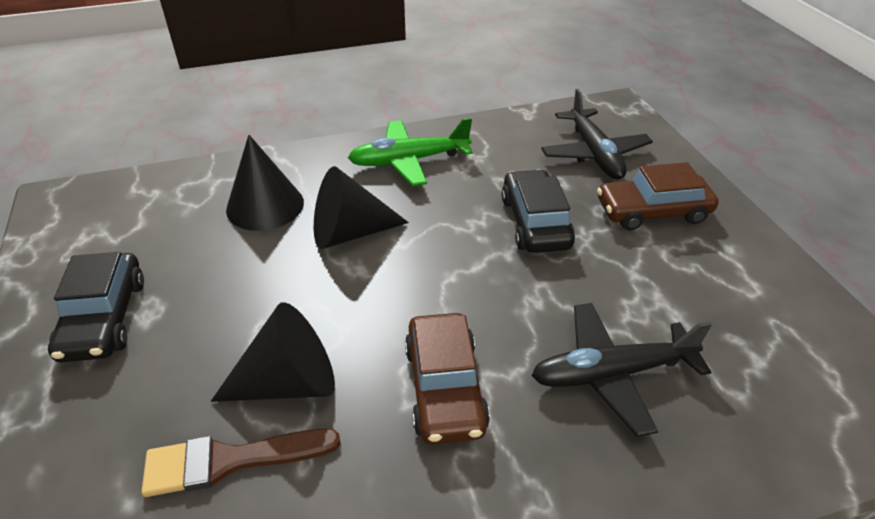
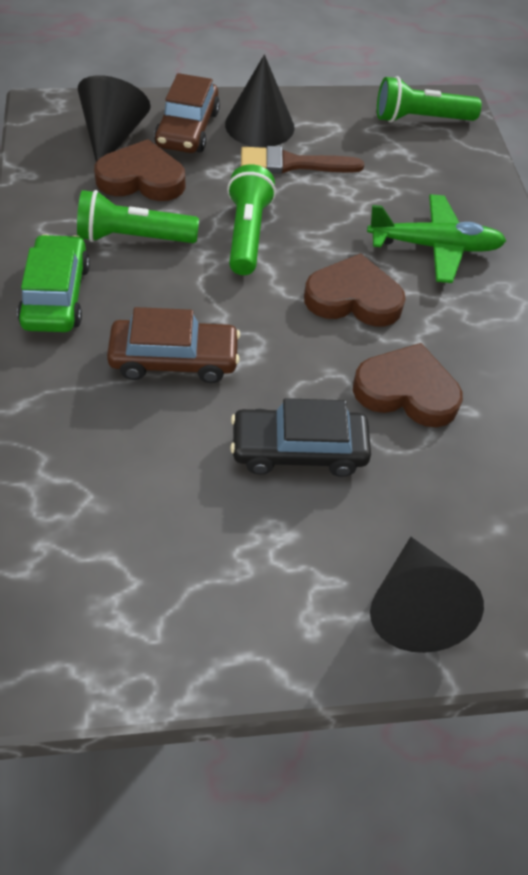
black car: 2 -> 1
black plane: 2 -> 0
brown heart: 0 -> 3
green car: 0 -> 1
green flashlight: 0 -> 3

